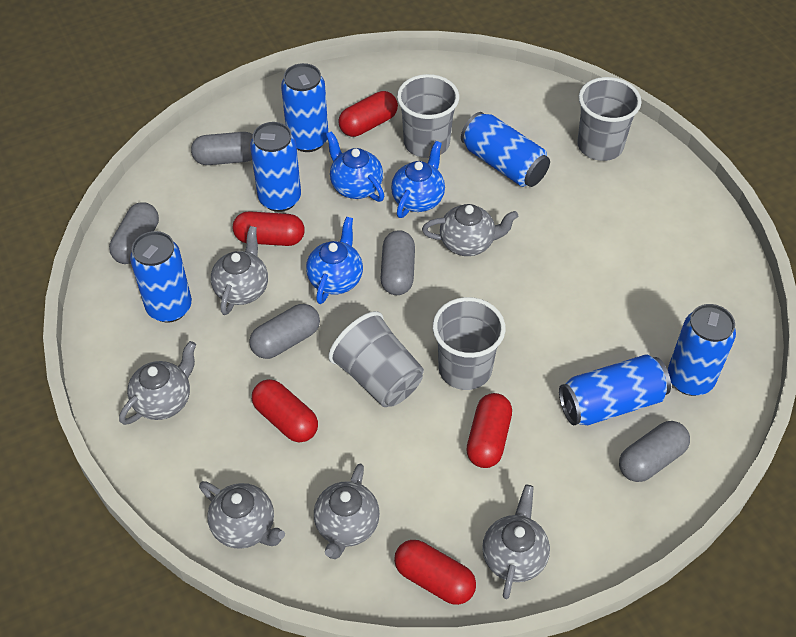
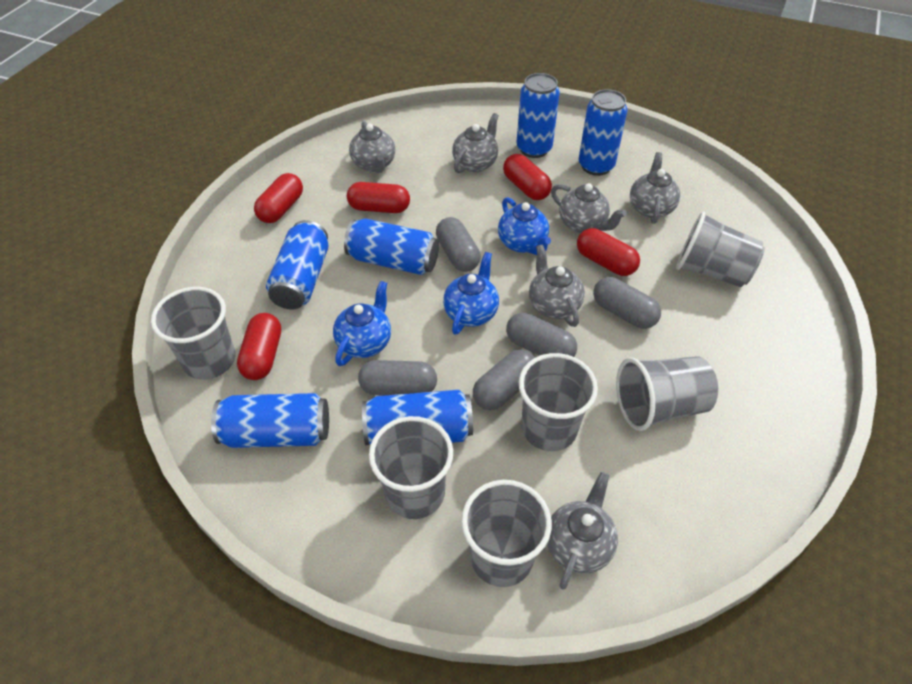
grey cup: 4 -> 6

